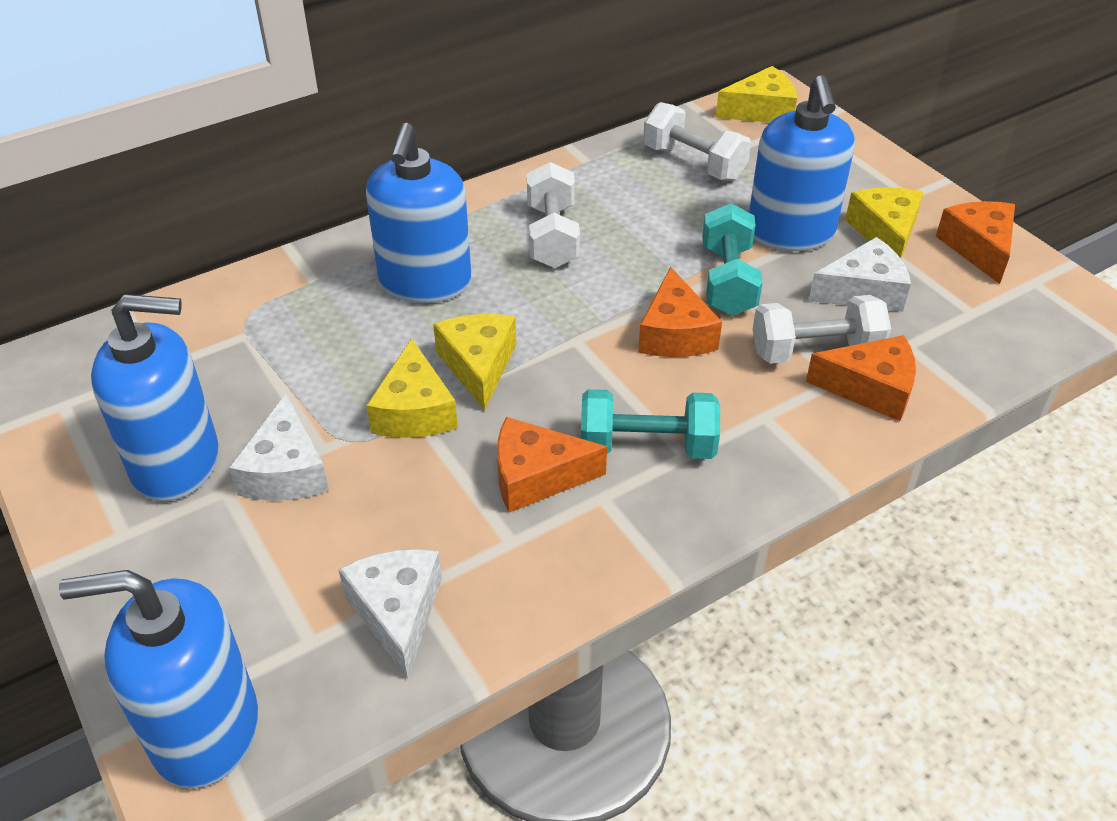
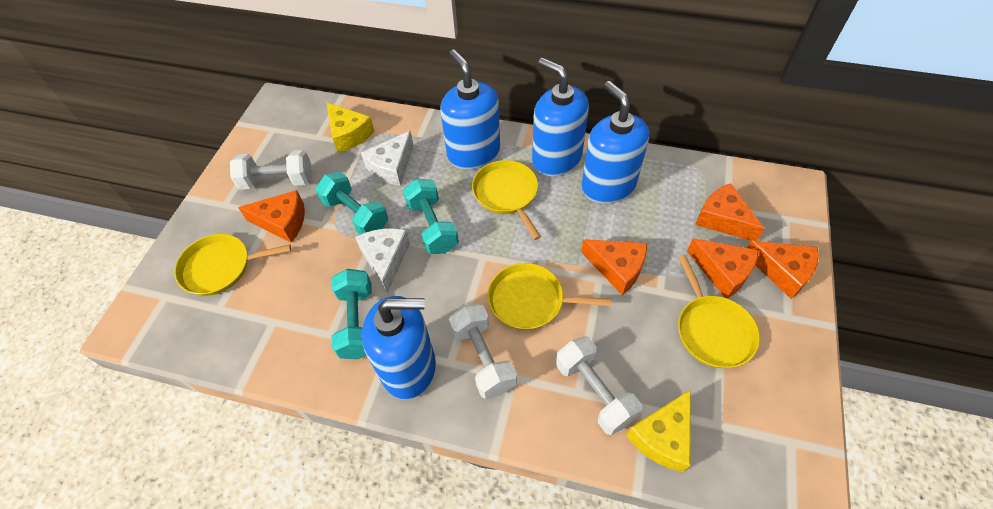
orange cheese: 4 -> 5
turquoise dumbbell: 2 -> 3
white cheese: 3 -> 2
yellow cheese: 4 -> 2
yellow pan: 0 -> 4

